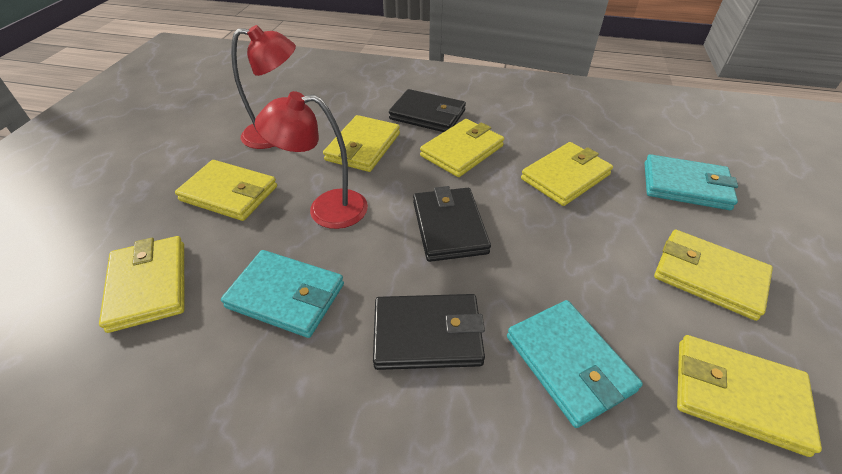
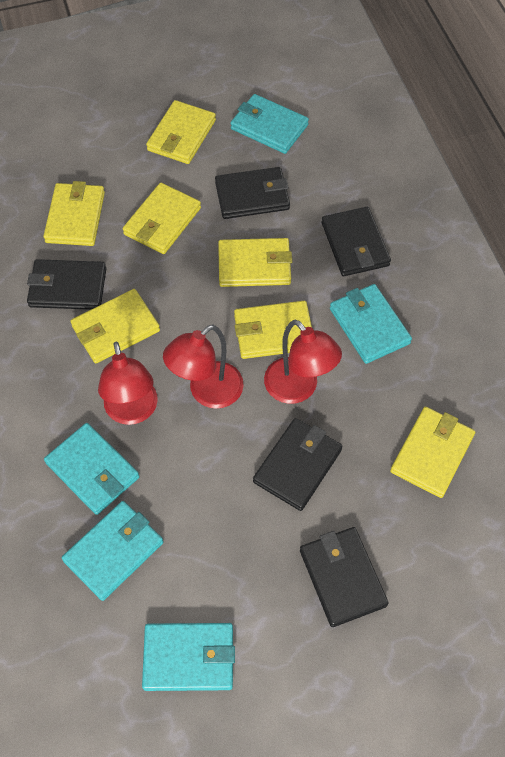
black wallet: 3 -> 5
red lamp: 2 -> 3
turquoise wallet: 3 -> 5

